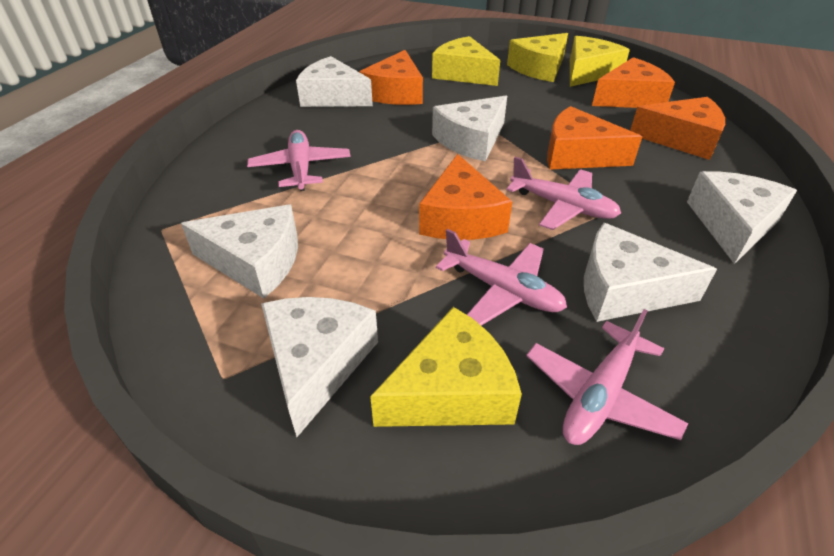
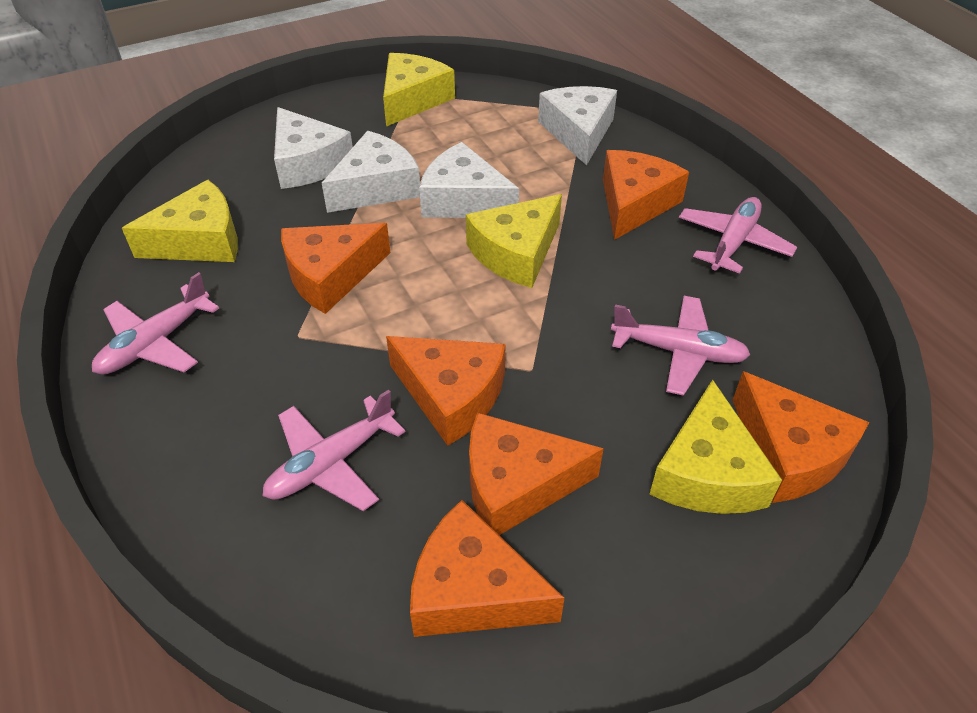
orange cheese: 5 -> 6
white cheese: 6 -> 4

